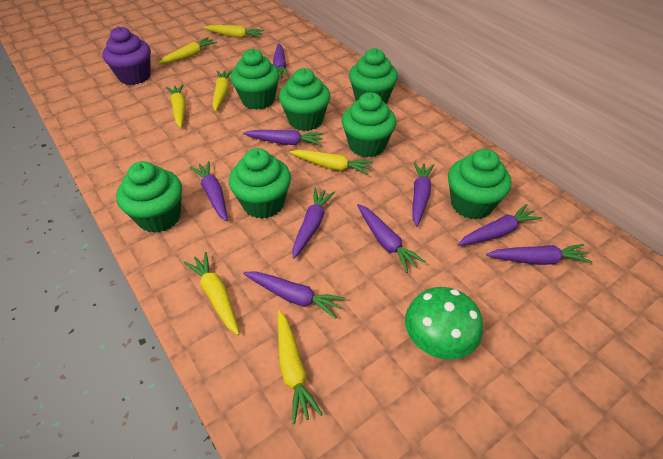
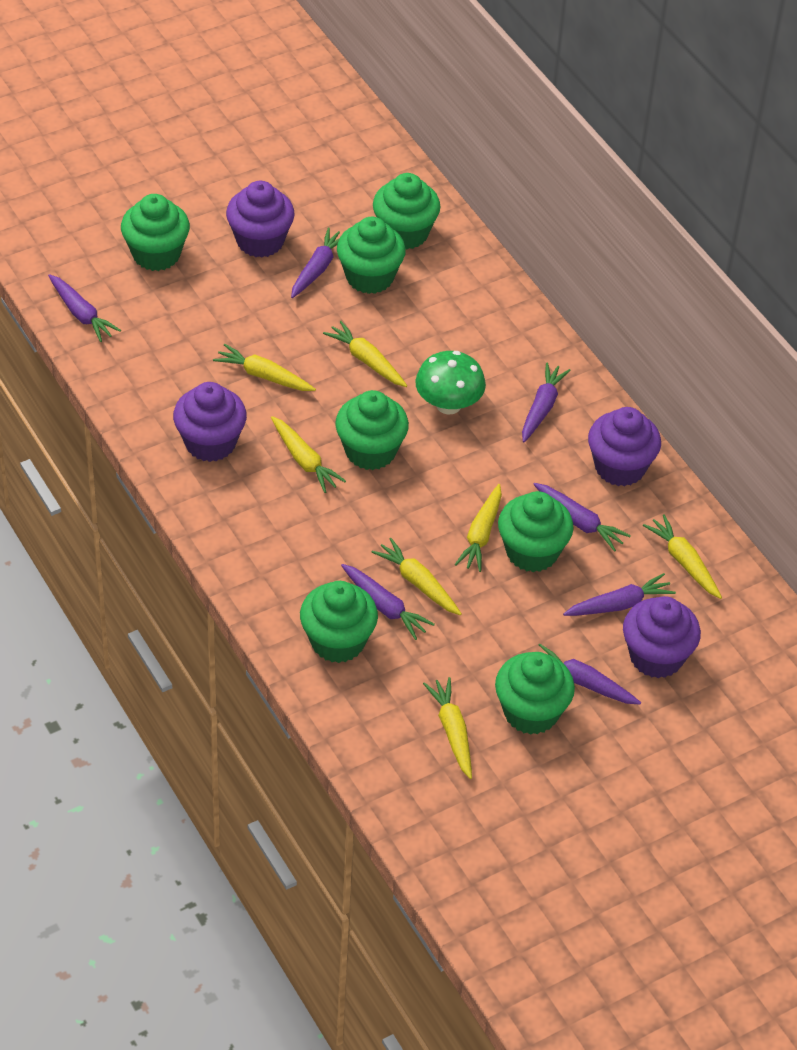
purple carrot: 9 -> 7
purple cupcake: 1 -> 4

